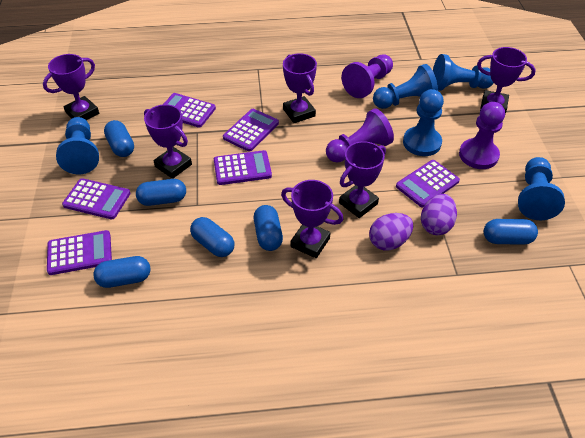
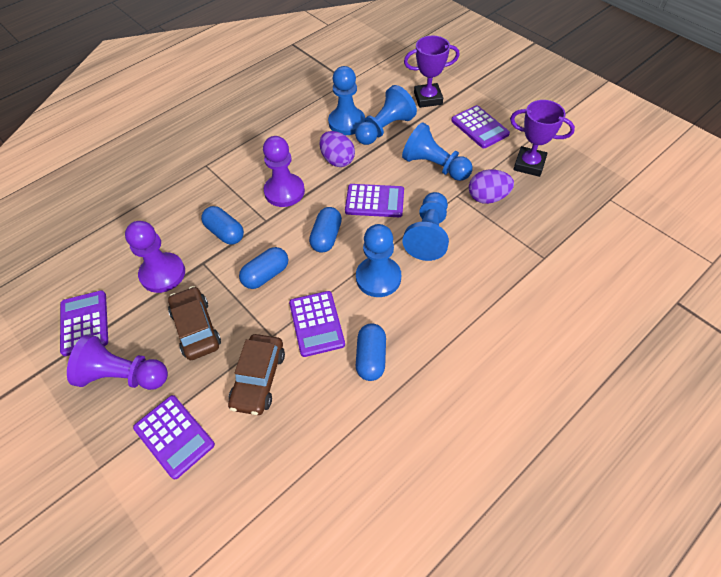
blue capsule: 6 -> 4
brown car: 0 -> 2
purple calculator: 6 -> 5
purple trophy: 6 -> 2

